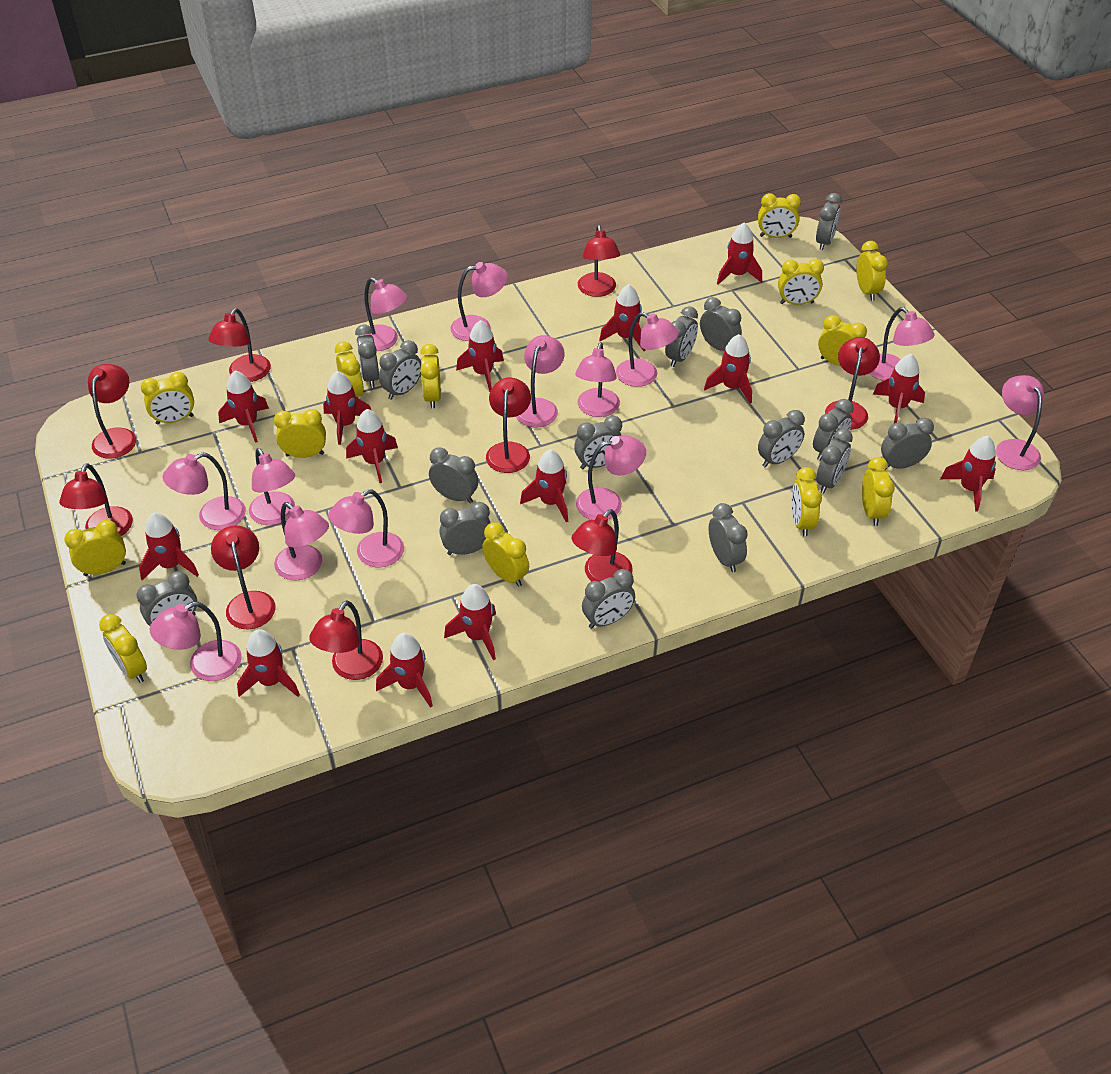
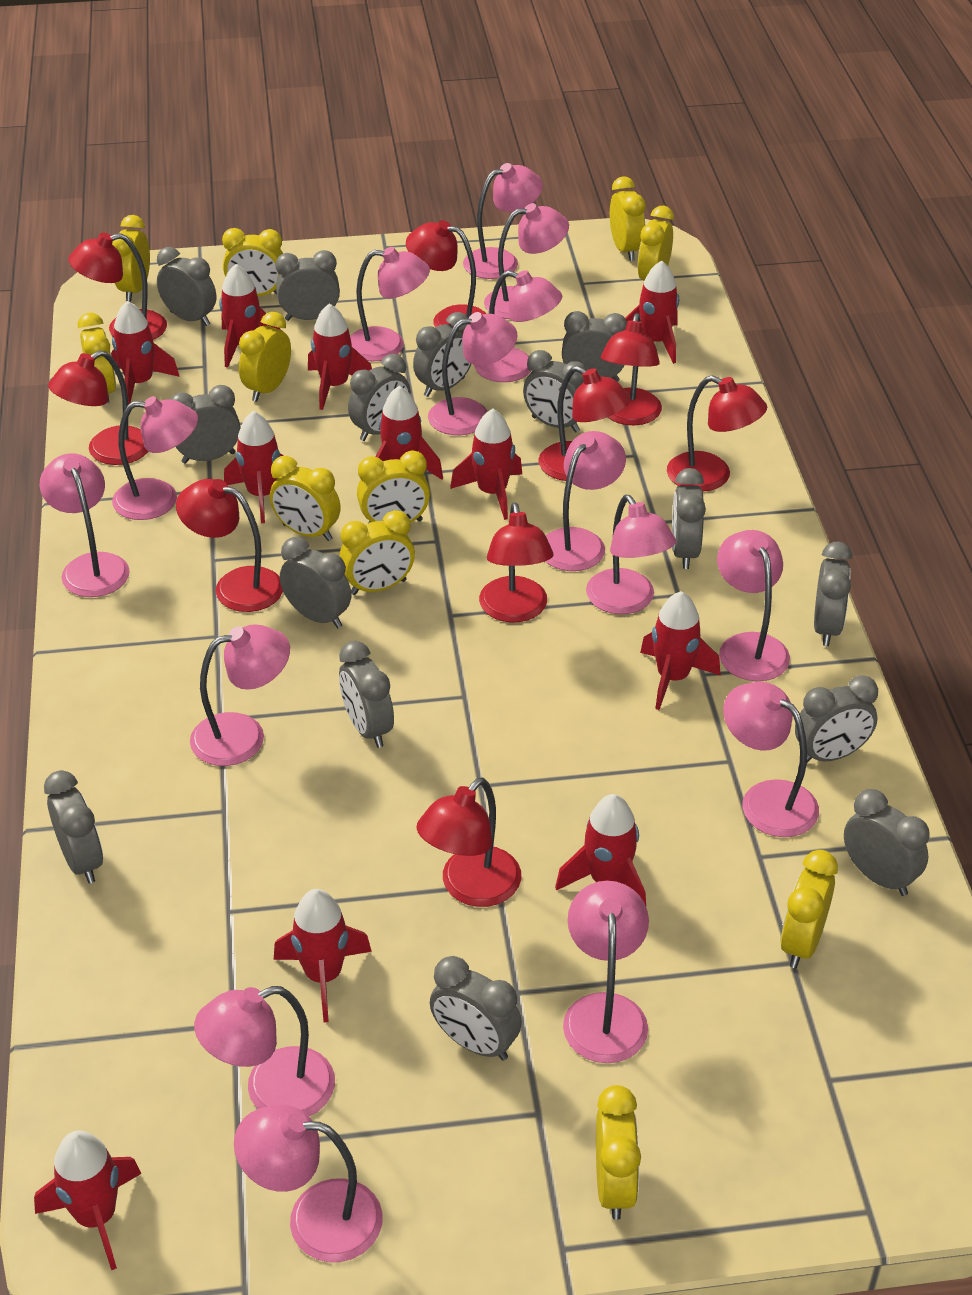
pink lamp: 13 -> 15
red rocket: 14 -> 11
yellow clock: 13 -> 11

